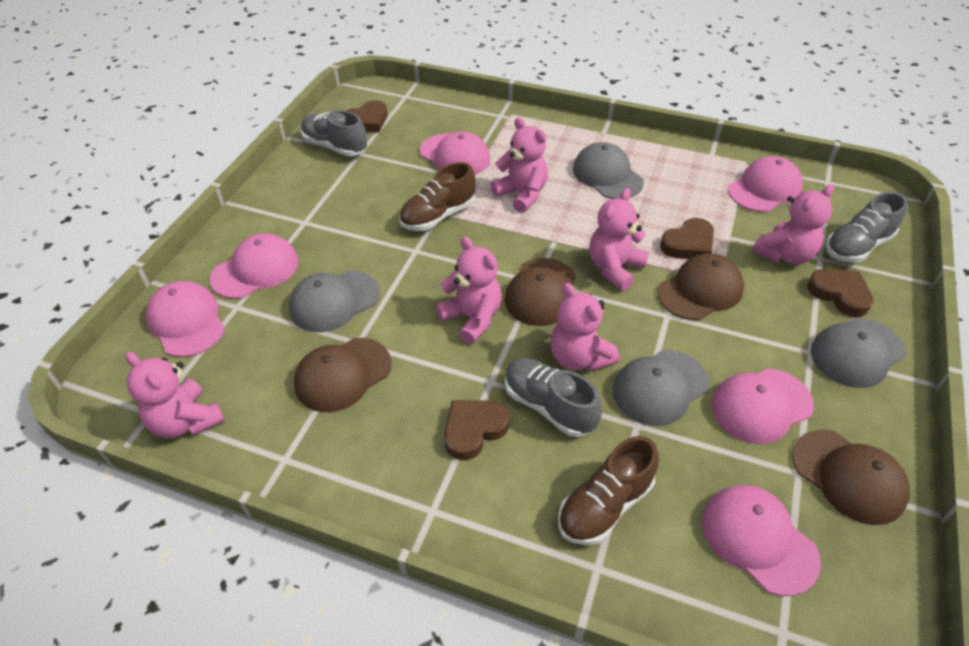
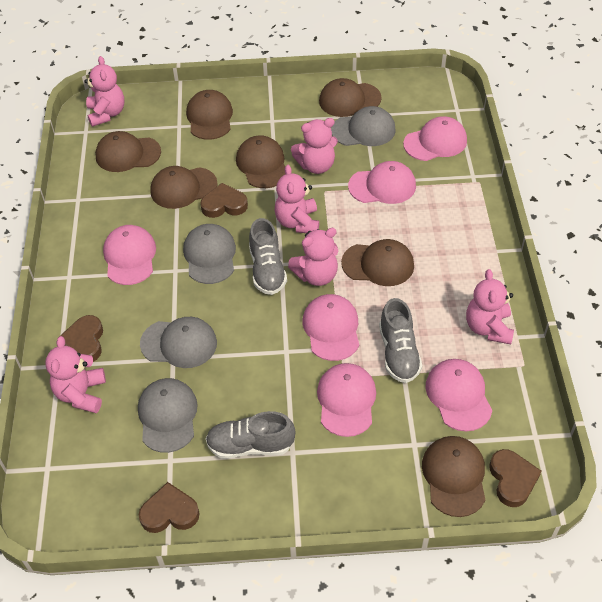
brown cap: 4 -> 7
brown shoe: 2 -> 0

